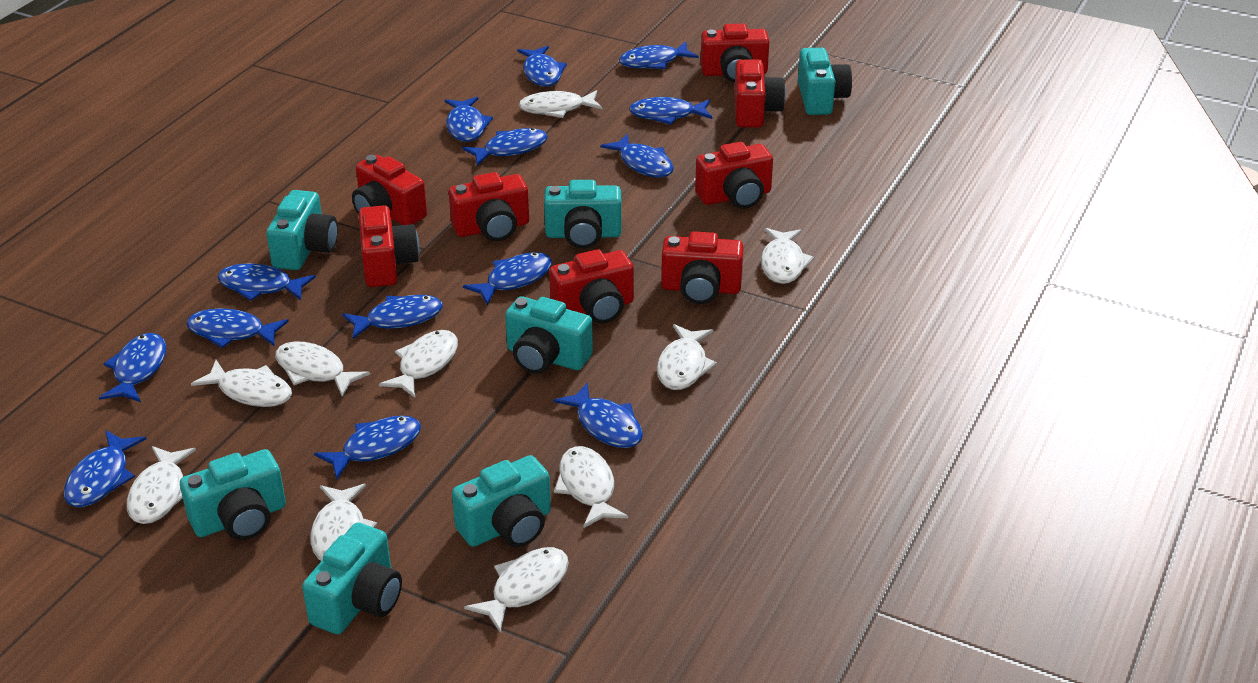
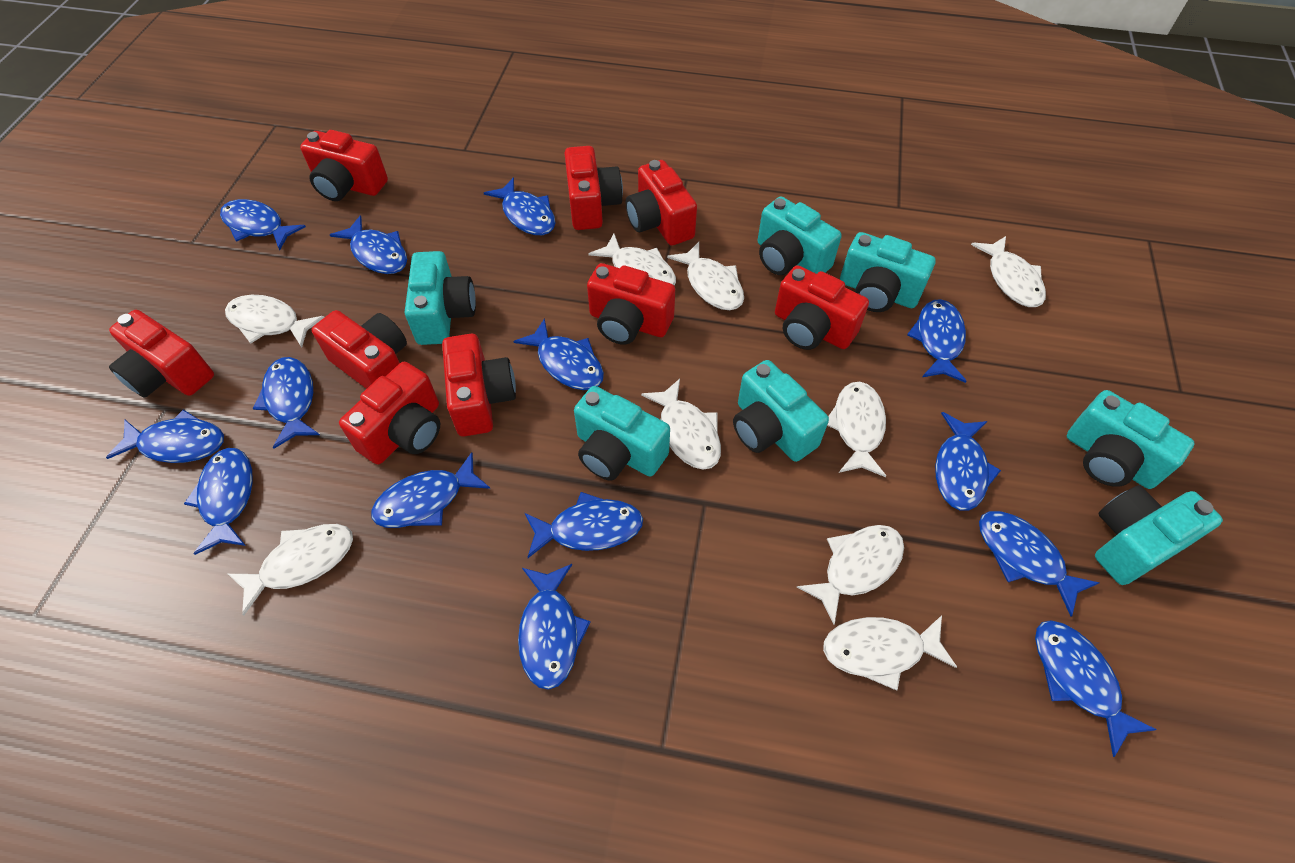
red camera: 8 -> 9
white fish: 10 -> 9

